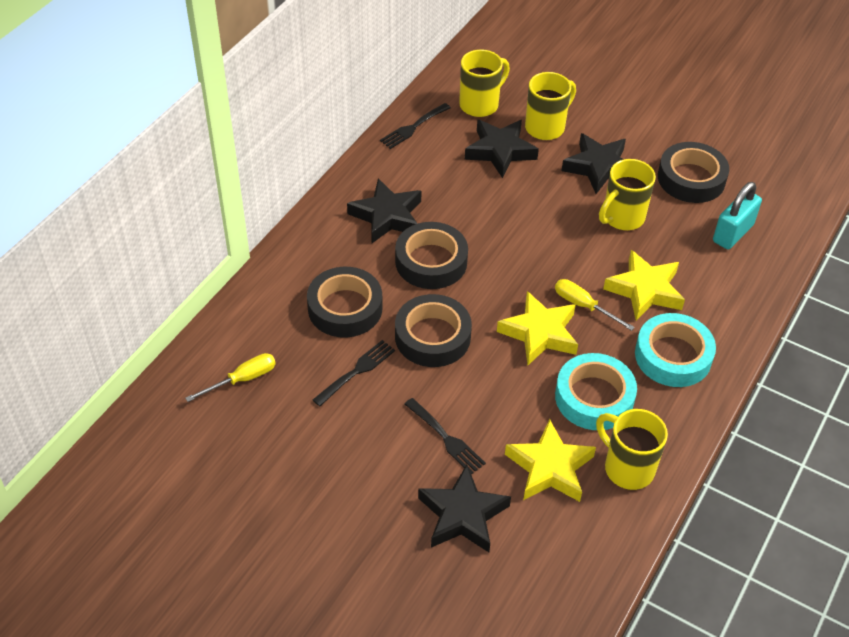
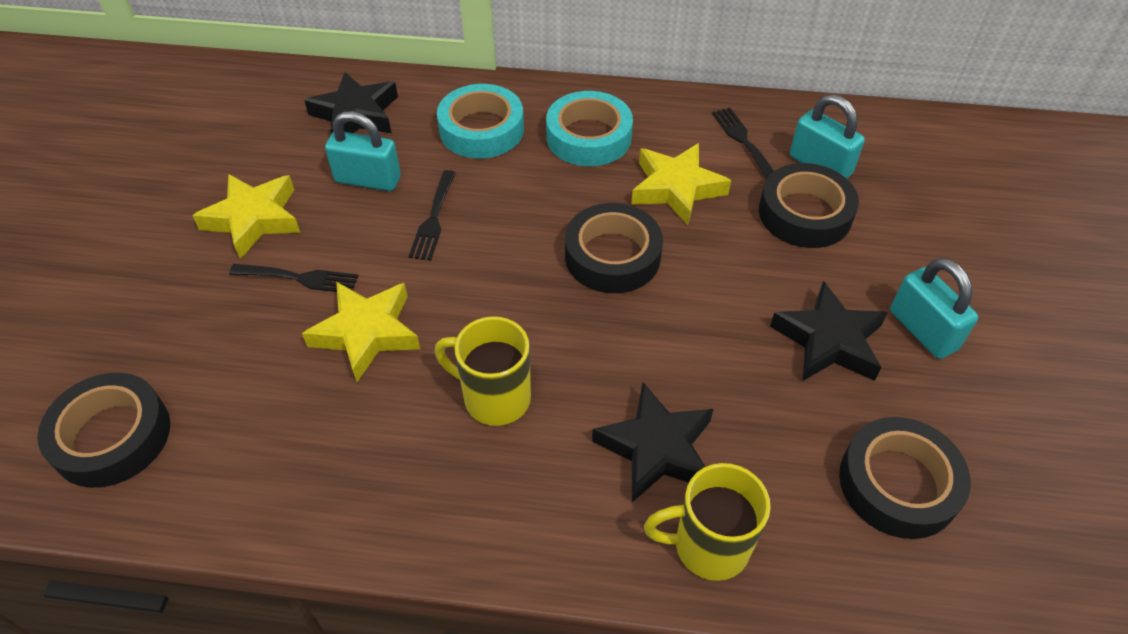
black star: 4 -> 3
turquoise padlock: 1 -> 3
yellow mug: 4 -> 2
yellow screwdriver: 2 -> 0

